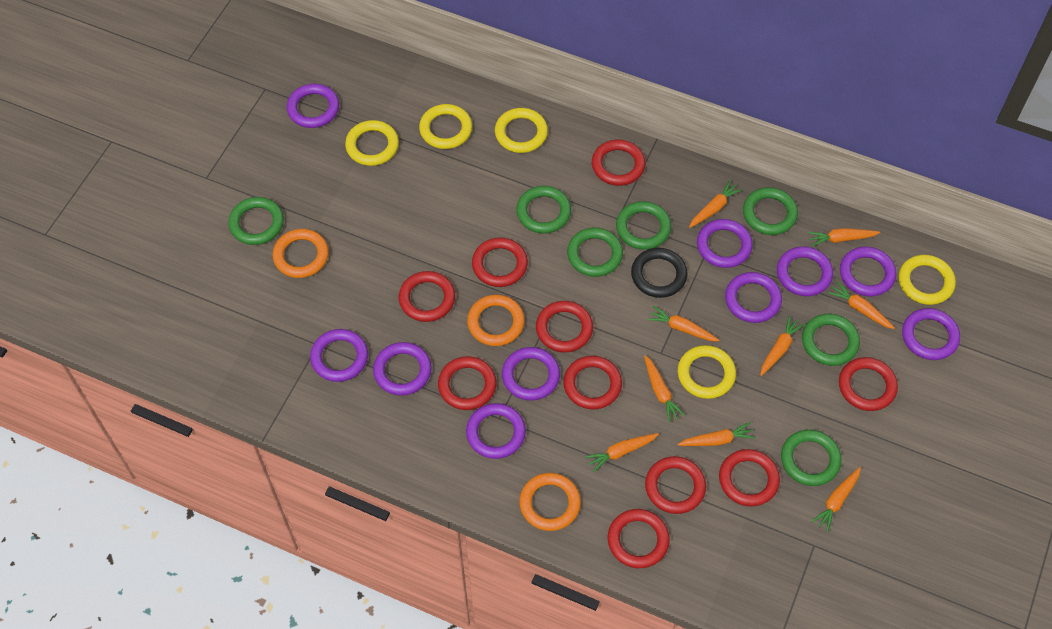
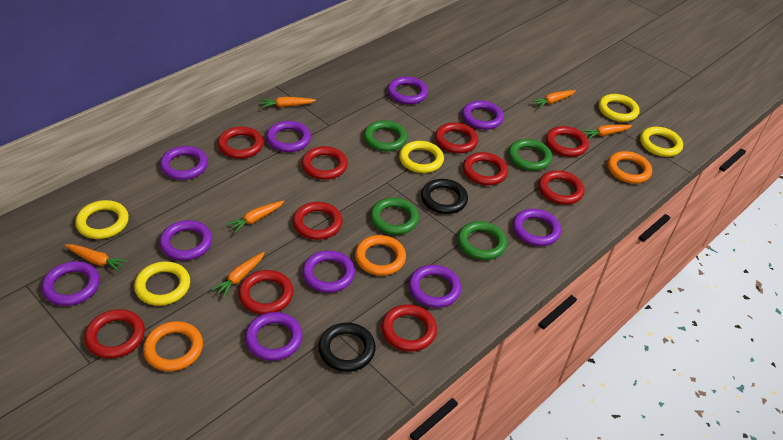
black ring: 1 -> 2
green ring: 7 -> 4
orange carrot: 9 -> 6

